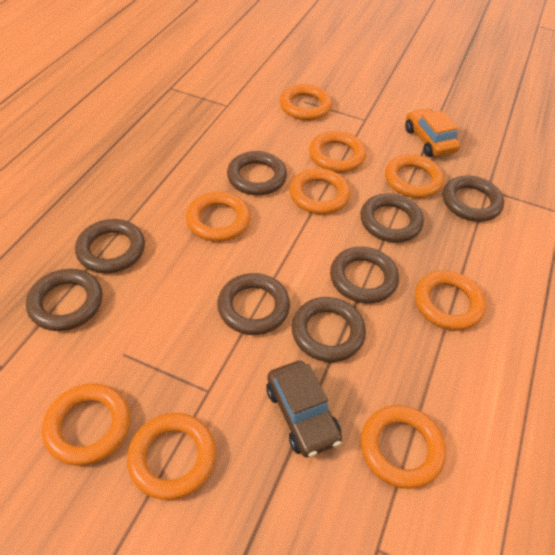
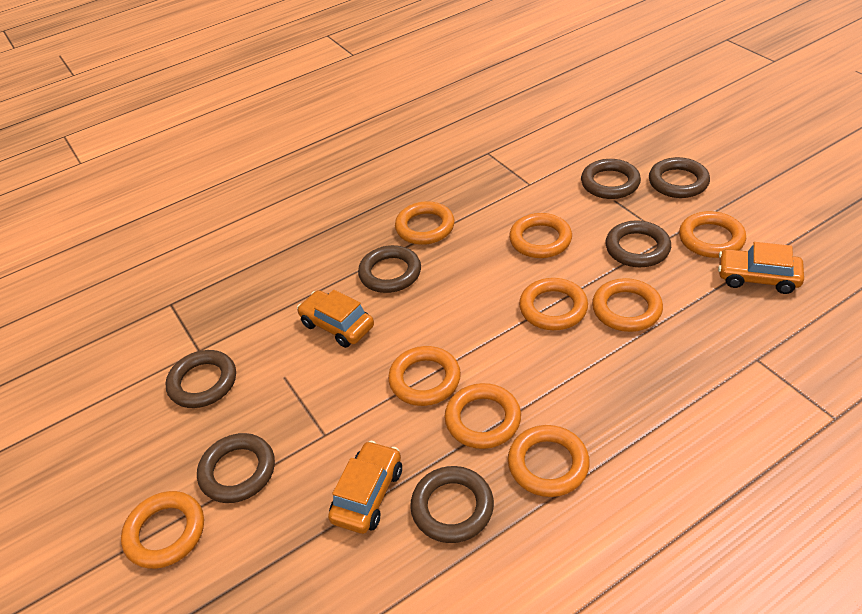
brown car: 1 -> 0
brown ring: 8 -> 7
orange car: 1 -> 3

